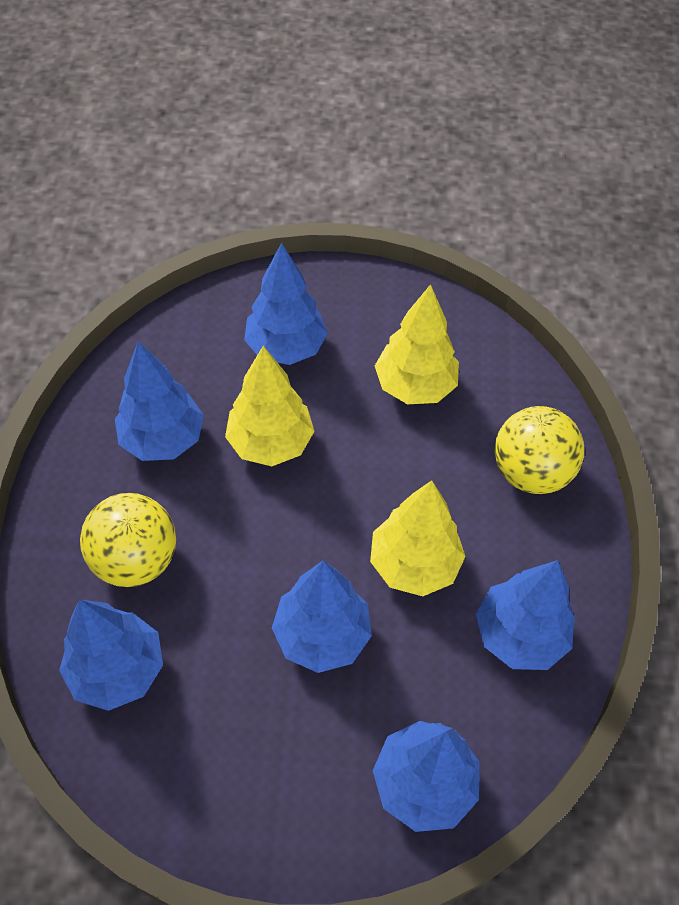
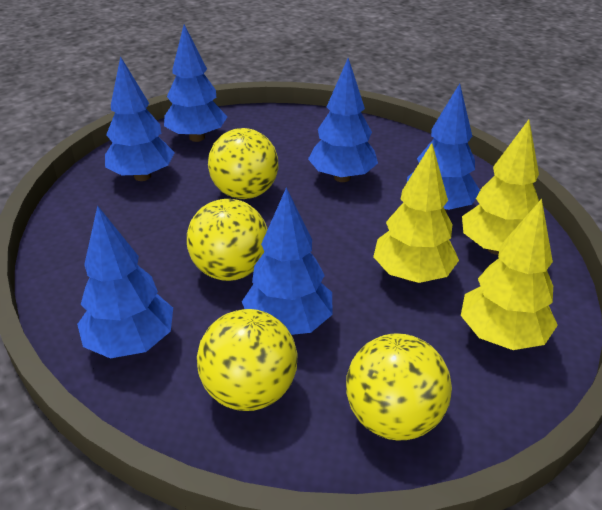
yellow ball: 2 -> 4

